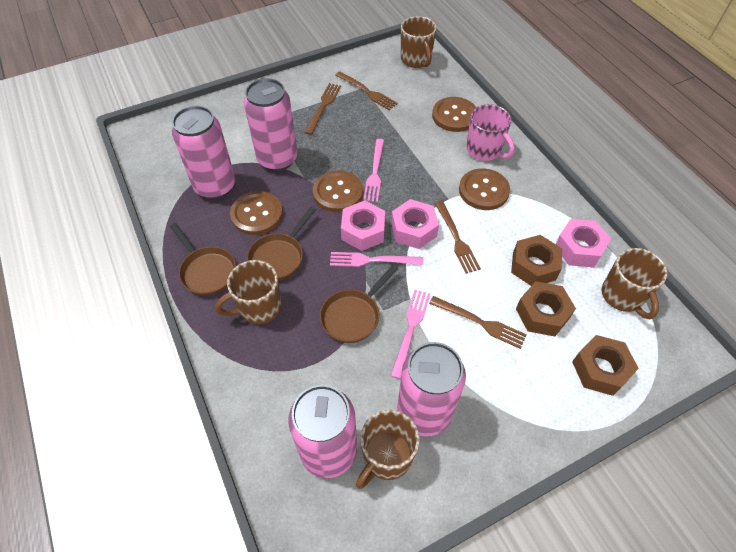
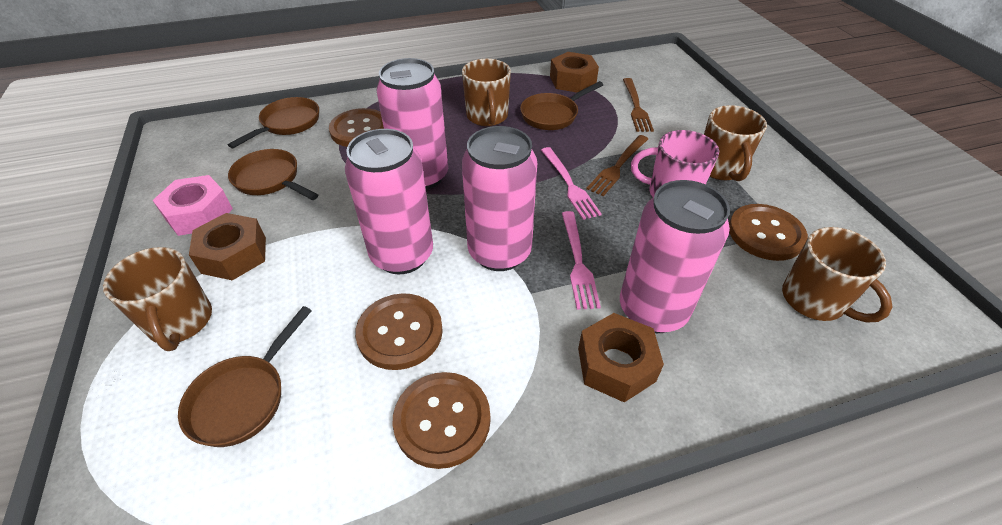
brown fork: 4 -> 2
brown pan: 3 -> 4
pink fork: 3 -> 2
pink nut: 3 -> 1

